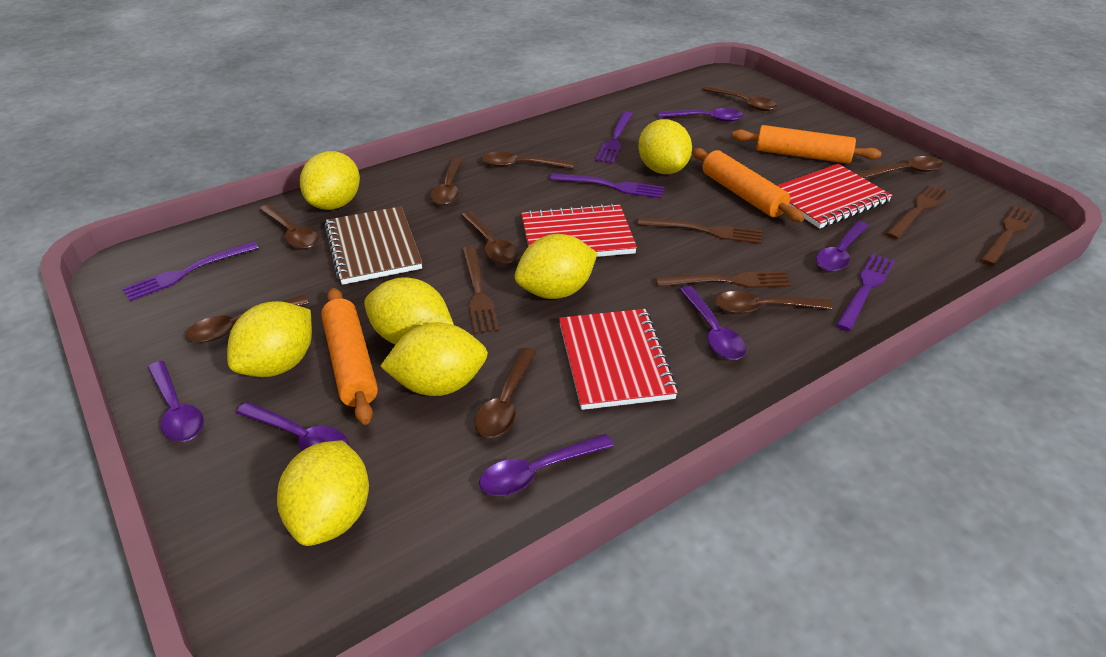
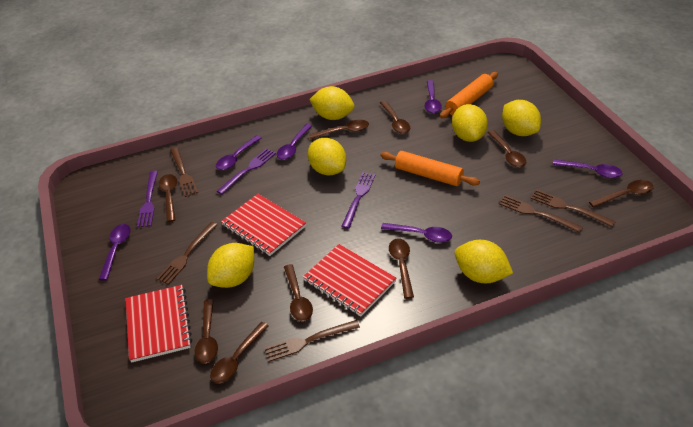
brown notebook: 1 -> 0
orange rolling pin: 3 -> 2
purple fork: 4 -> 3
yellow lemon: 7 -> 6

